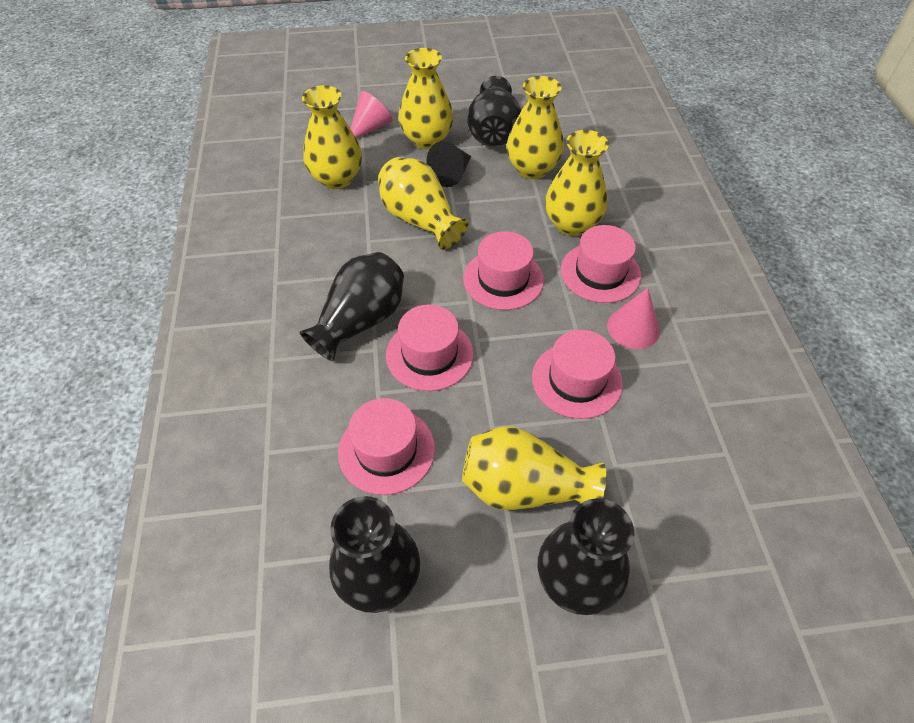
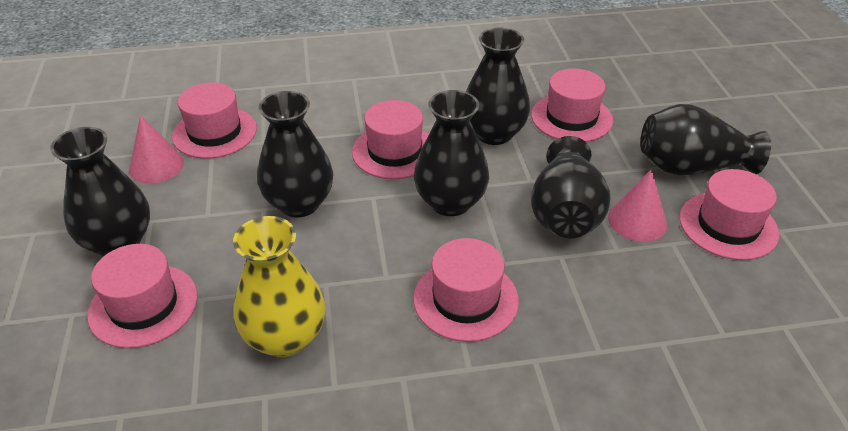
black cone: 1 -> 0
black vase: 4 -> 6
pink hat: 5 -> 6
yellow vase: 6 -> 1

